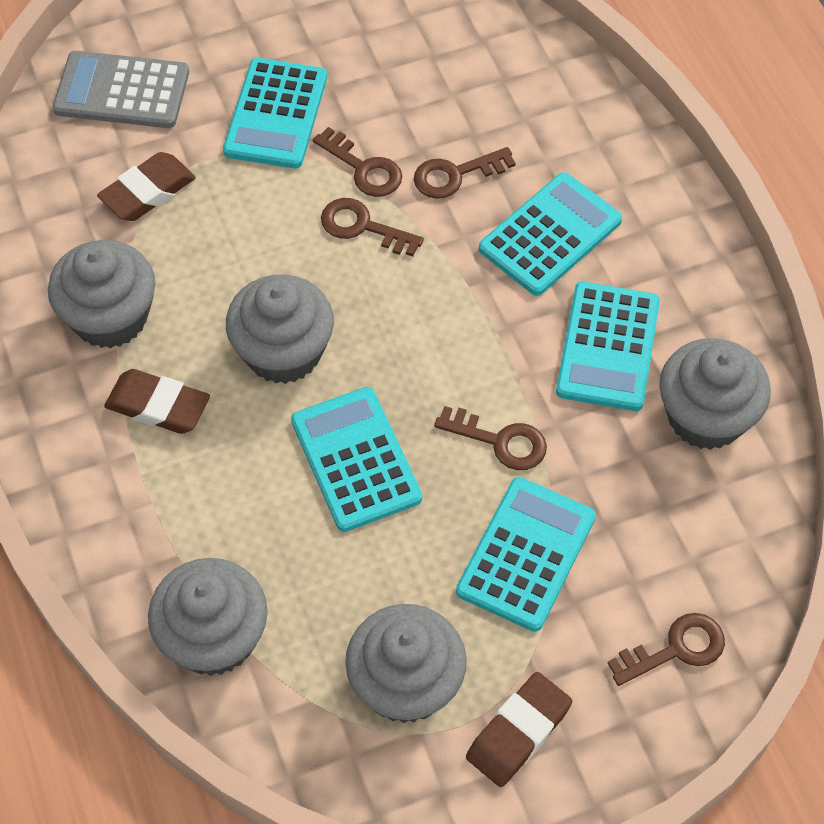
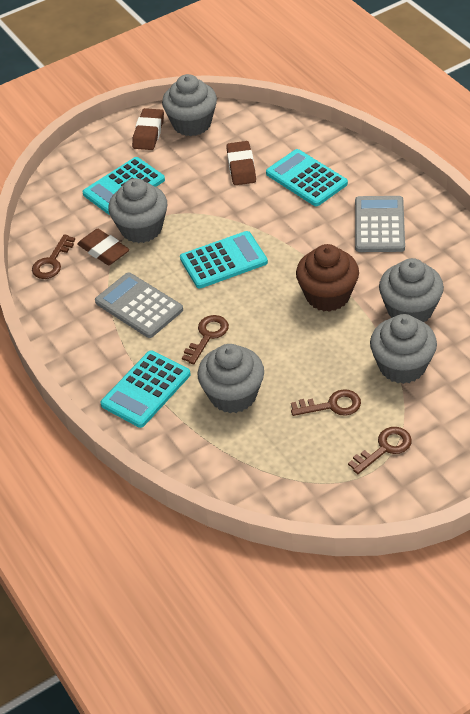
brown cupcake: 0 -> 1
brown key: 5 -> 4
grey calculator: 1 -> 2
turquoise calculator: 5 -> 4

